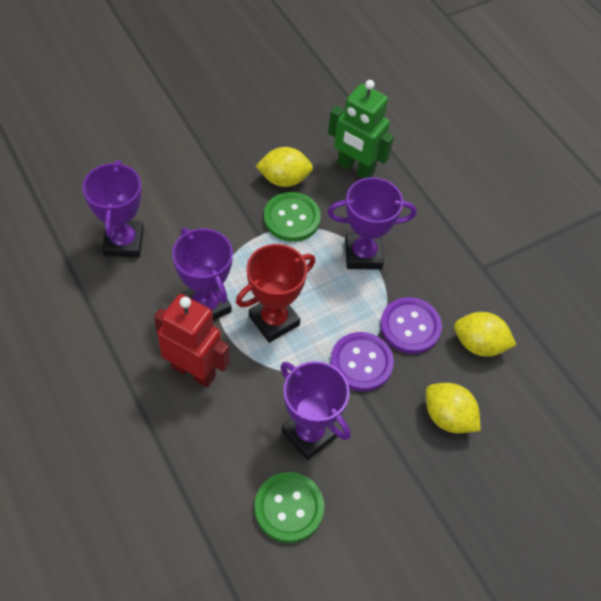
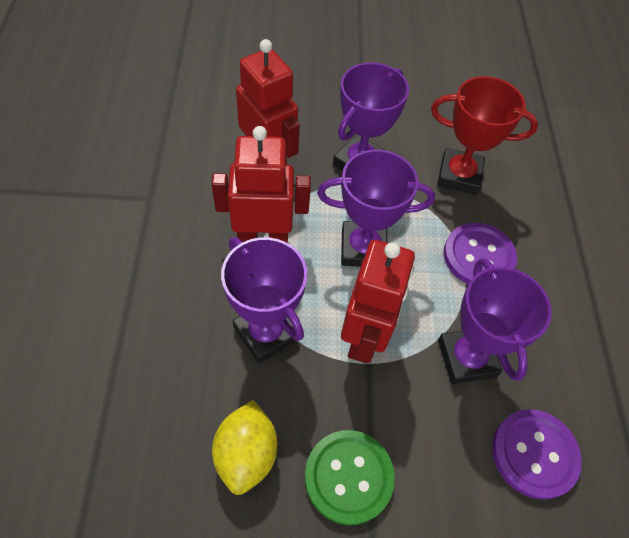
green button: 2 -> 1
green robot: 1 -> 0
red robot: 1 -> 3
yellow lemon: 3 -> 1

